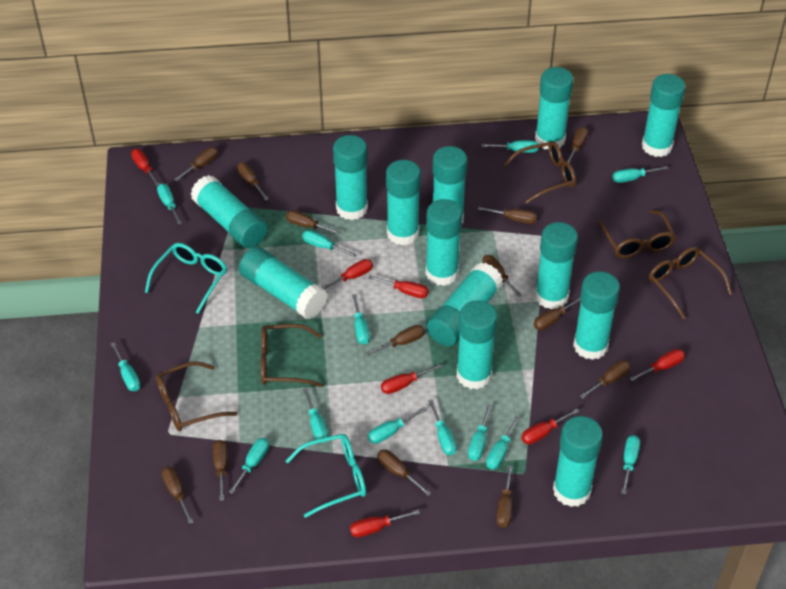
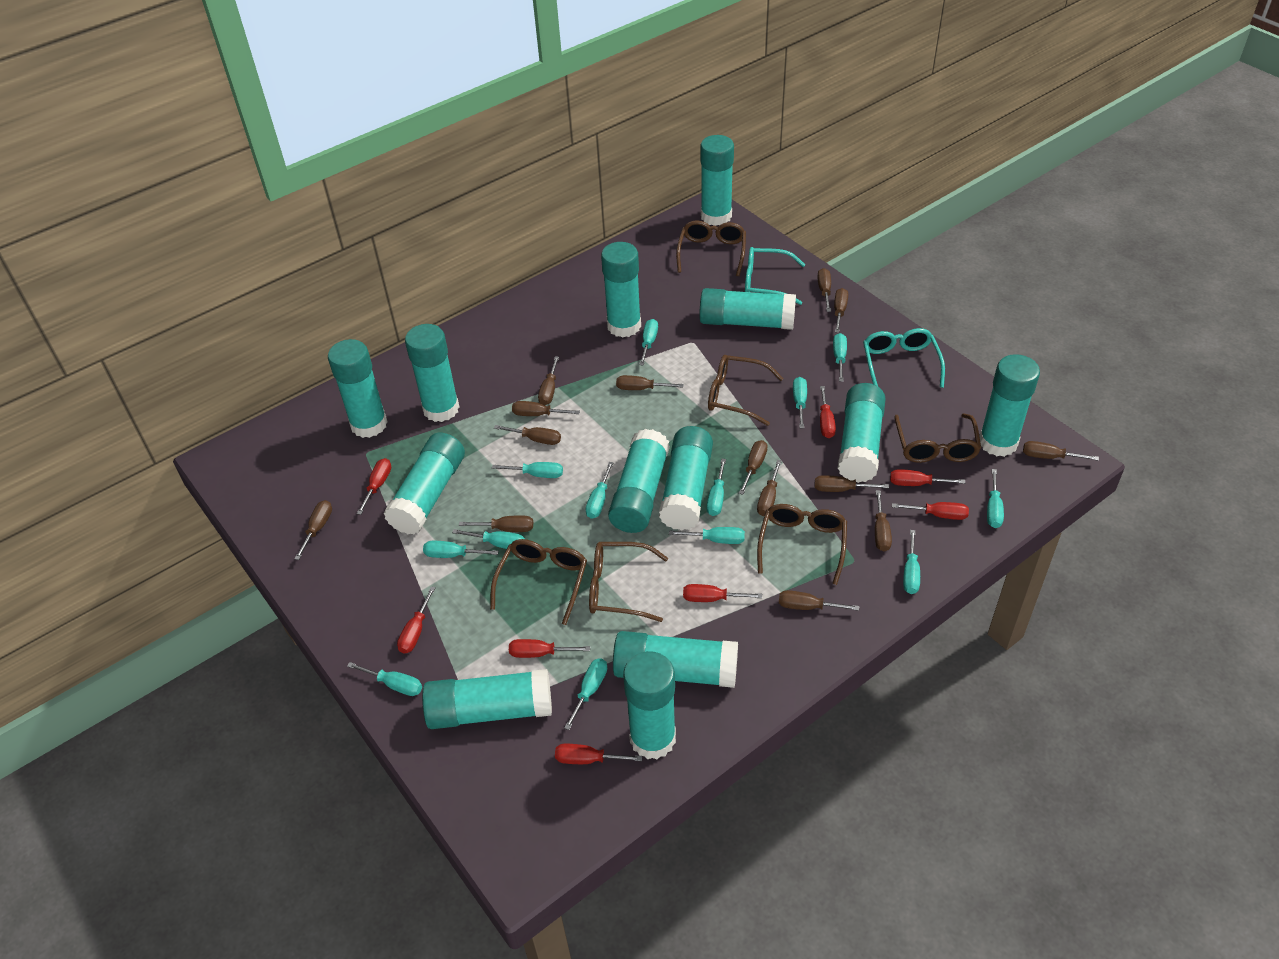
brown glasses: 5 -> 6
brown screwdriver: 13 -> 14
red screwdriver: 7 -> 8

